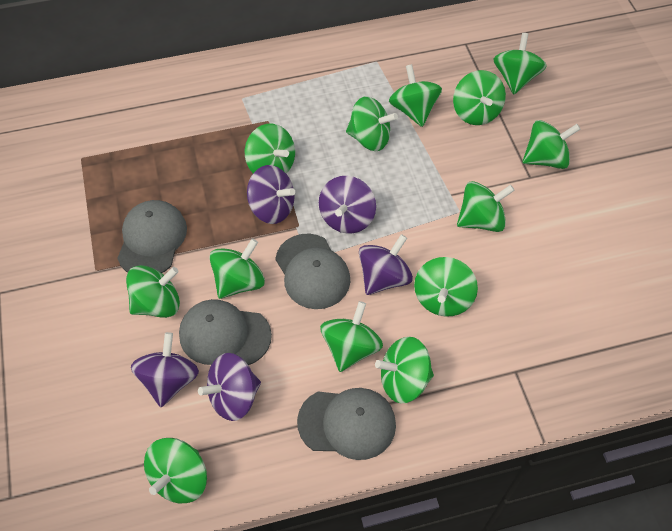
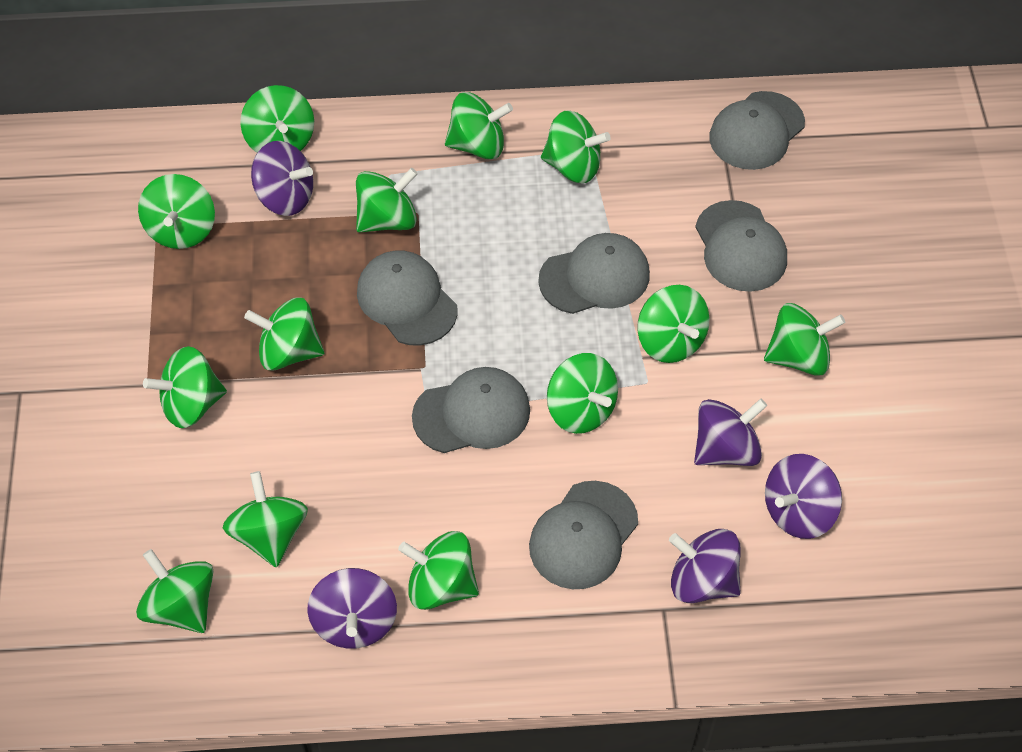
grey cap: 4 -> 6

